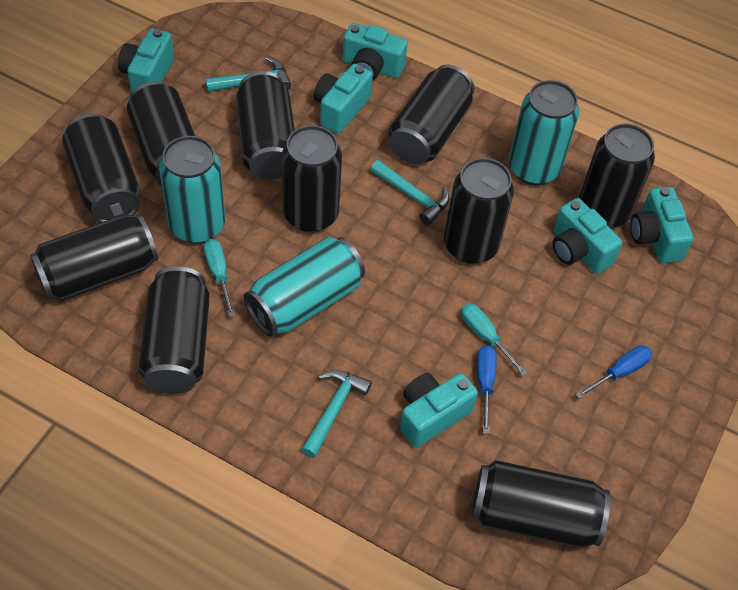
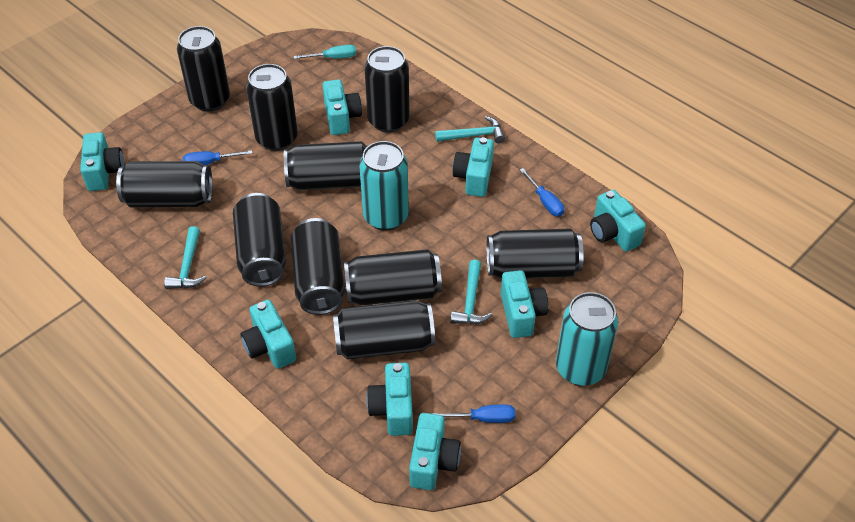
blue screwdriver: 2 -> 3
turquoise camera: 6 -> 8
turquoise can: 3 -> 2
turquoise screwdriver: 2 -> 1

